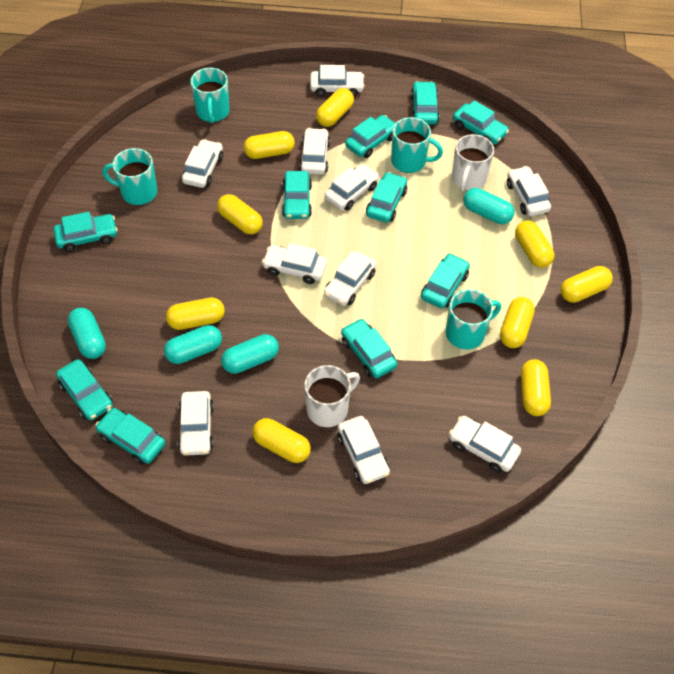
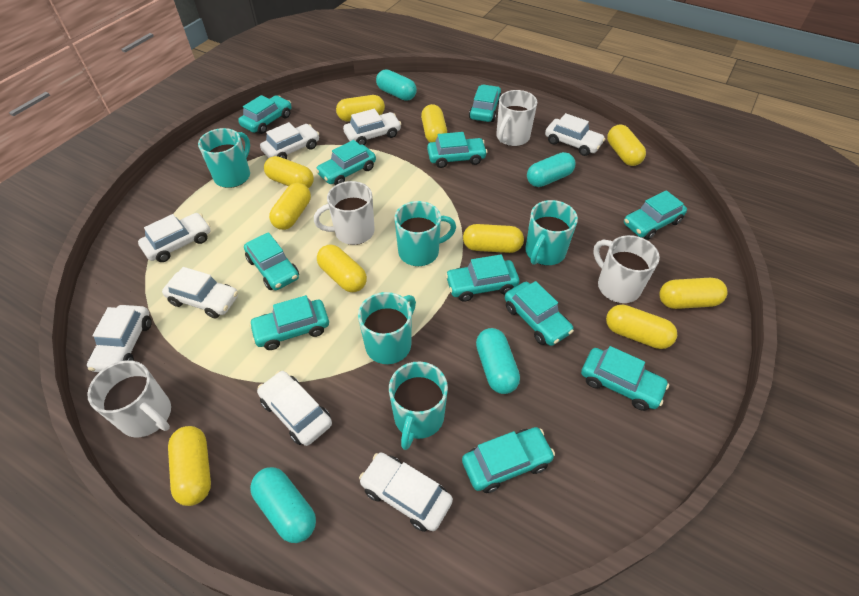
turquoise car: 10 -> 11
turquoise mug: 4 -> 5
white car: 10 -> 8
white mug: 2 -> 4
yellow capsule: 9 -> 10

